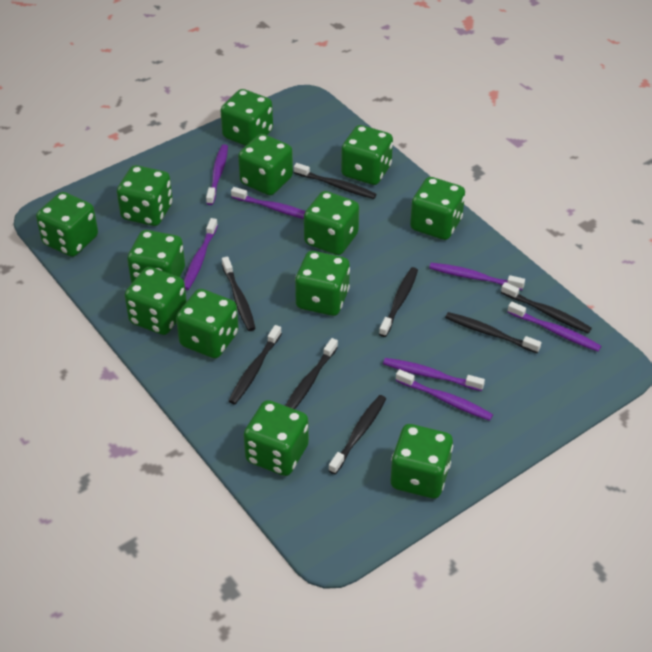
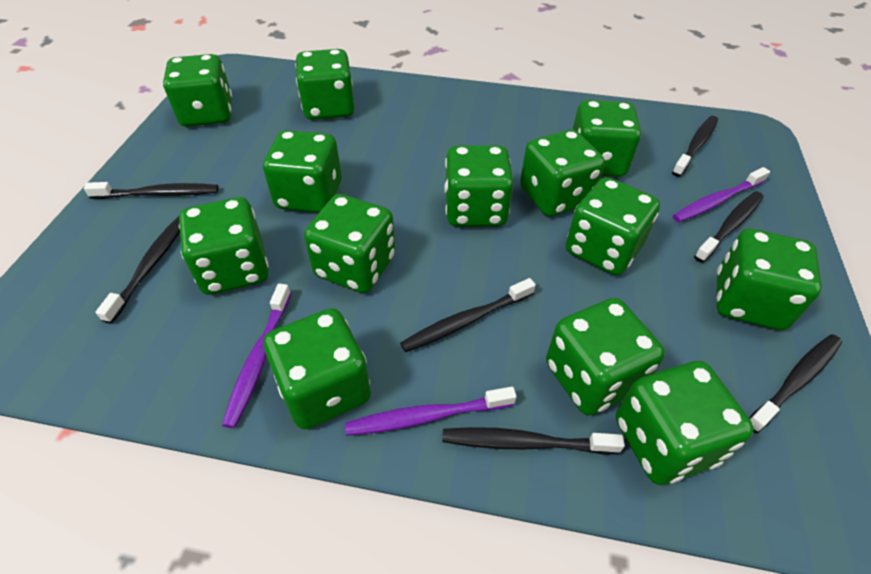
black toothbrush: 8 -> 7
purple toothbrush: 7 -> 3

